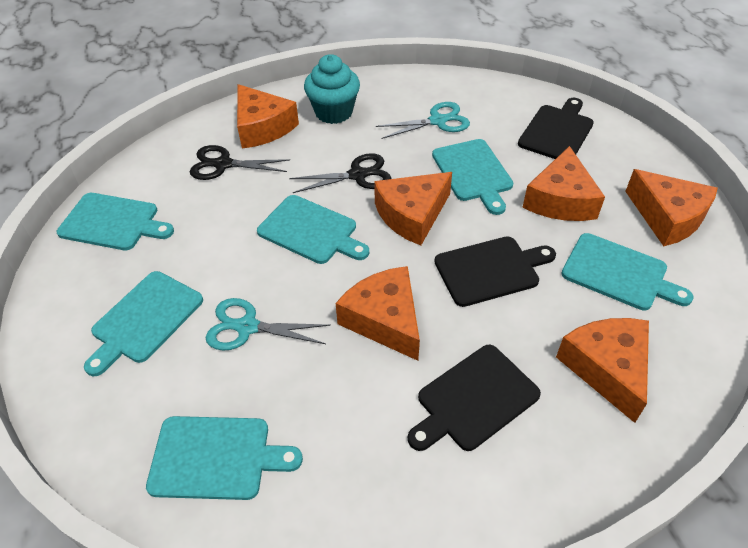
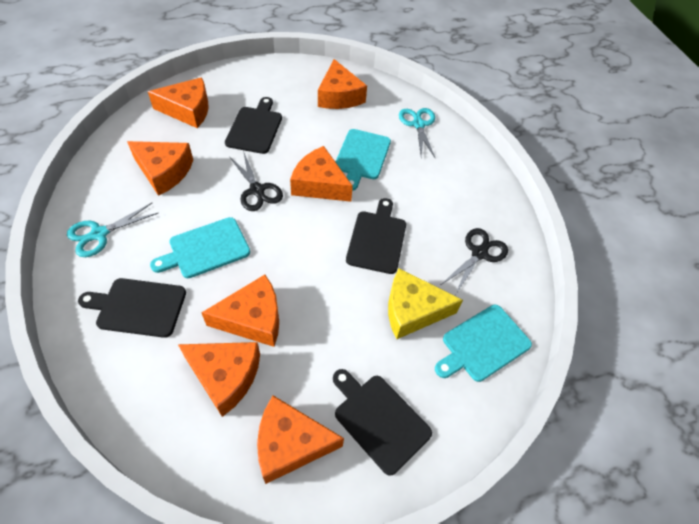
black cutting board: 3 -> 4
orange cheese: 6 -> 7
turquoise cupcake: 1 -> 0
turquoise cutting board: 6 -> 3
yellow cheese: 0 -> 1

